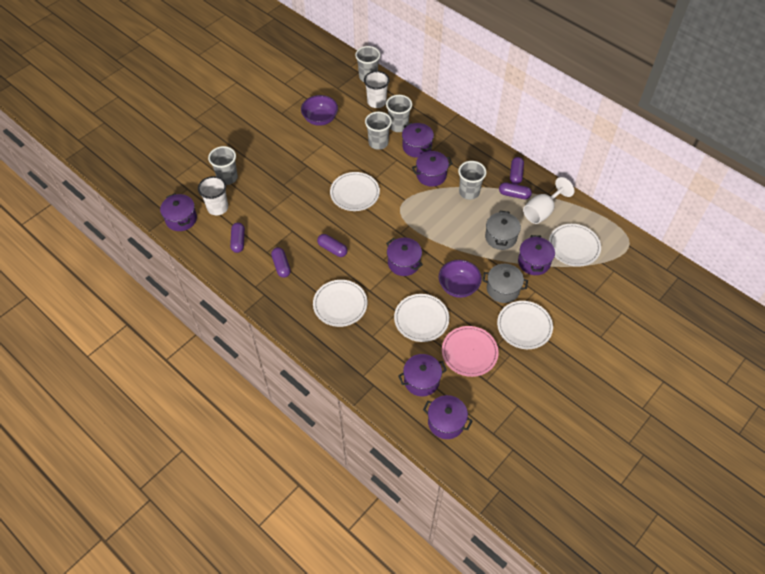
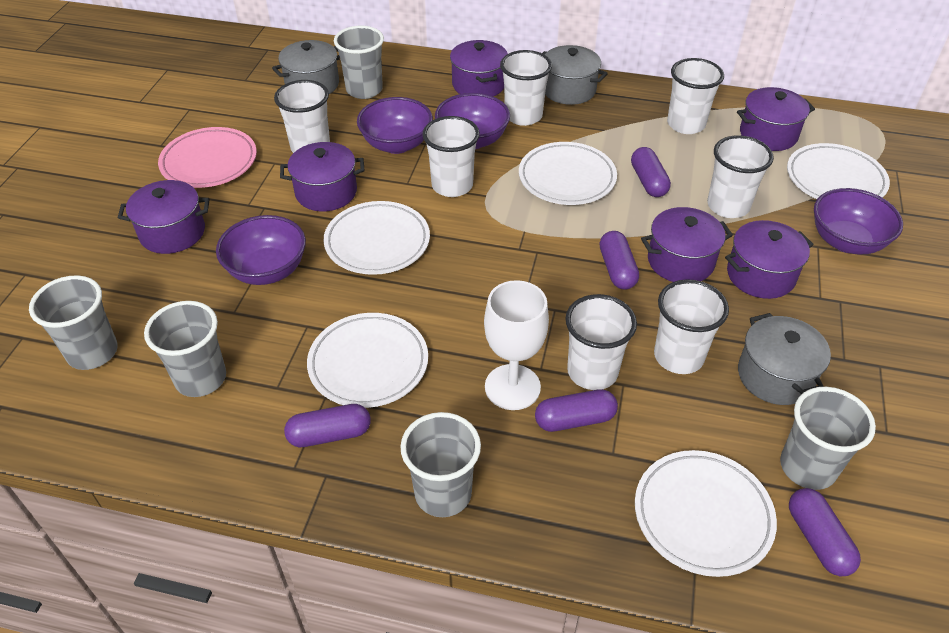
grey pot: 2 -> 3
purple bowl: 2 -> 4
purple pot: 7 -> 6
white cup: 2 -> 7

